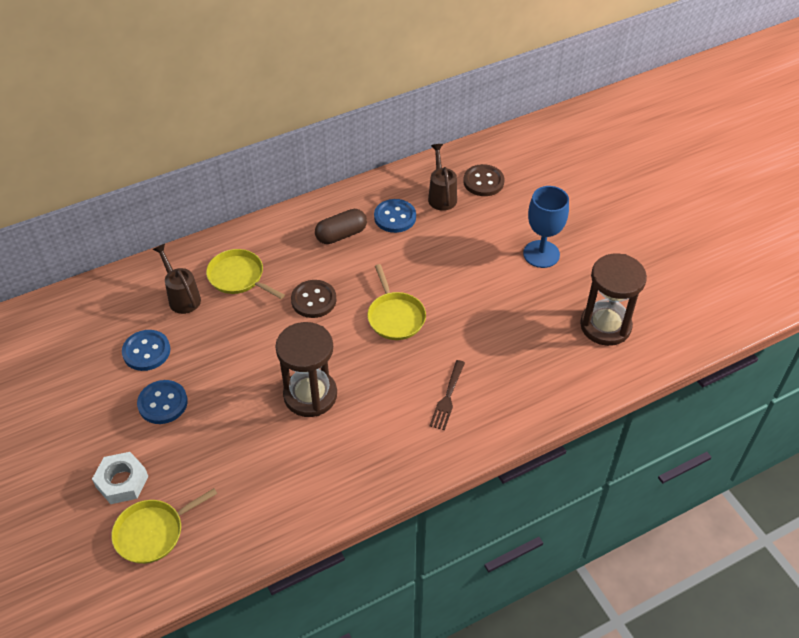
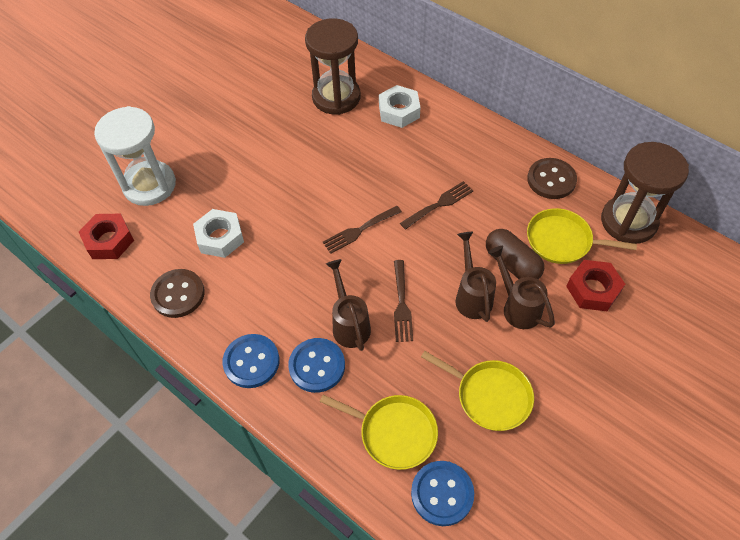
blue goblet: 1 -> 0
brown fork: 1 -> 3
brown watering can: 2 -> 3
red nut: 0 -> 2
white hourglass: 0 -> 1
white nut: 1 -> 2

